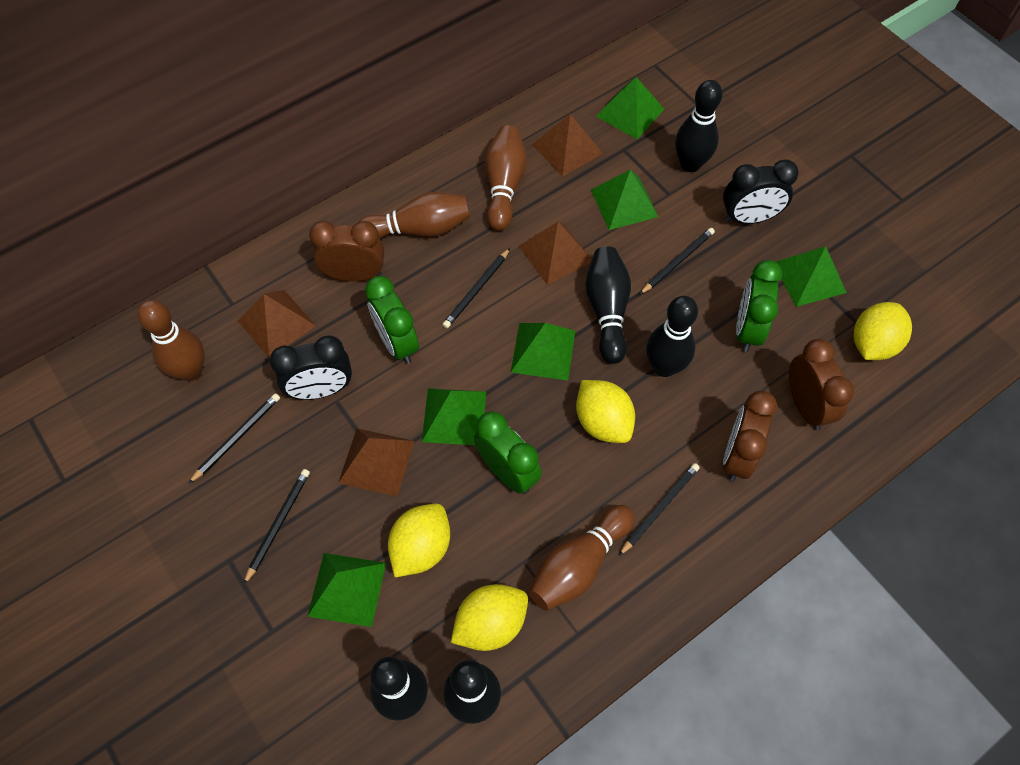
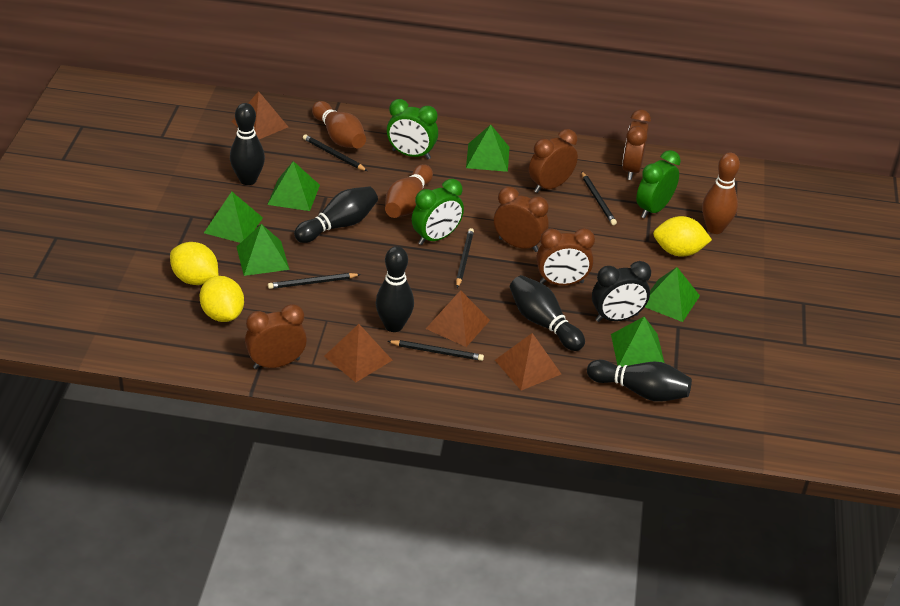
black clock: 2 -> 1
brown bowling pin: 4 -> 3
brown clock: 3 -> 5
yellow lemon: 4 -> 3

